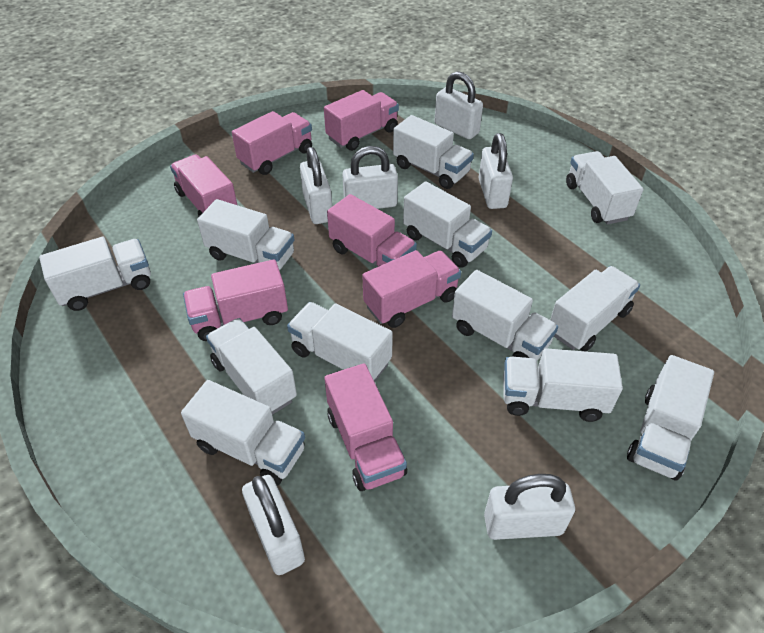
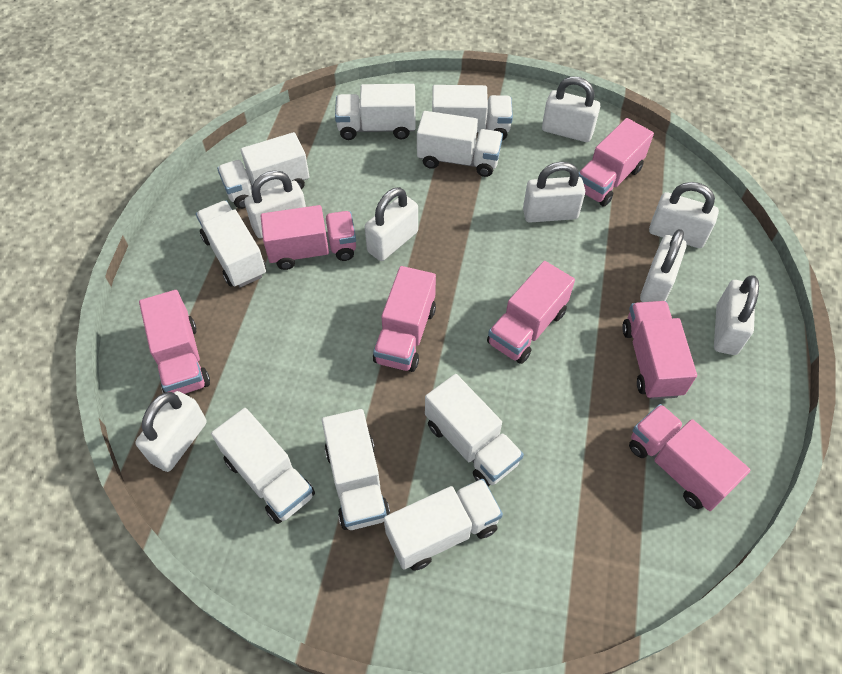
white padlock: 6 -> 8
white truck: 12 -> 9

